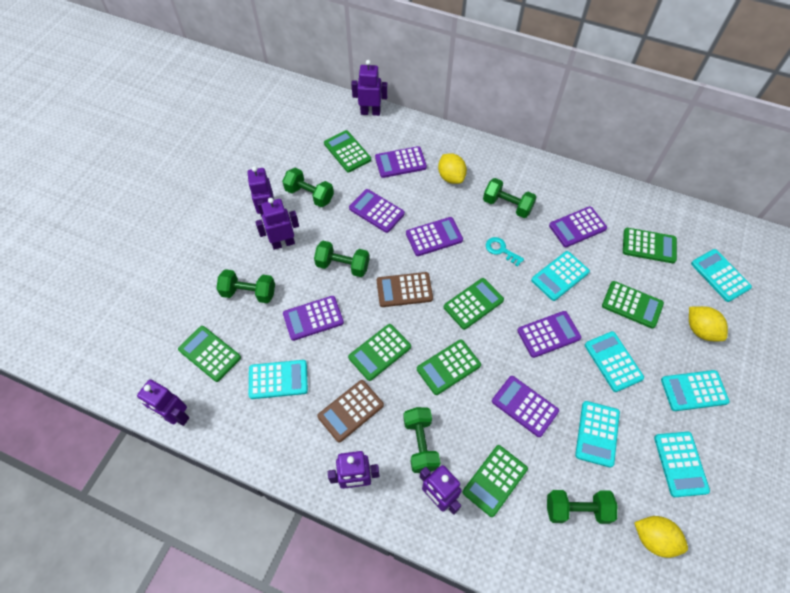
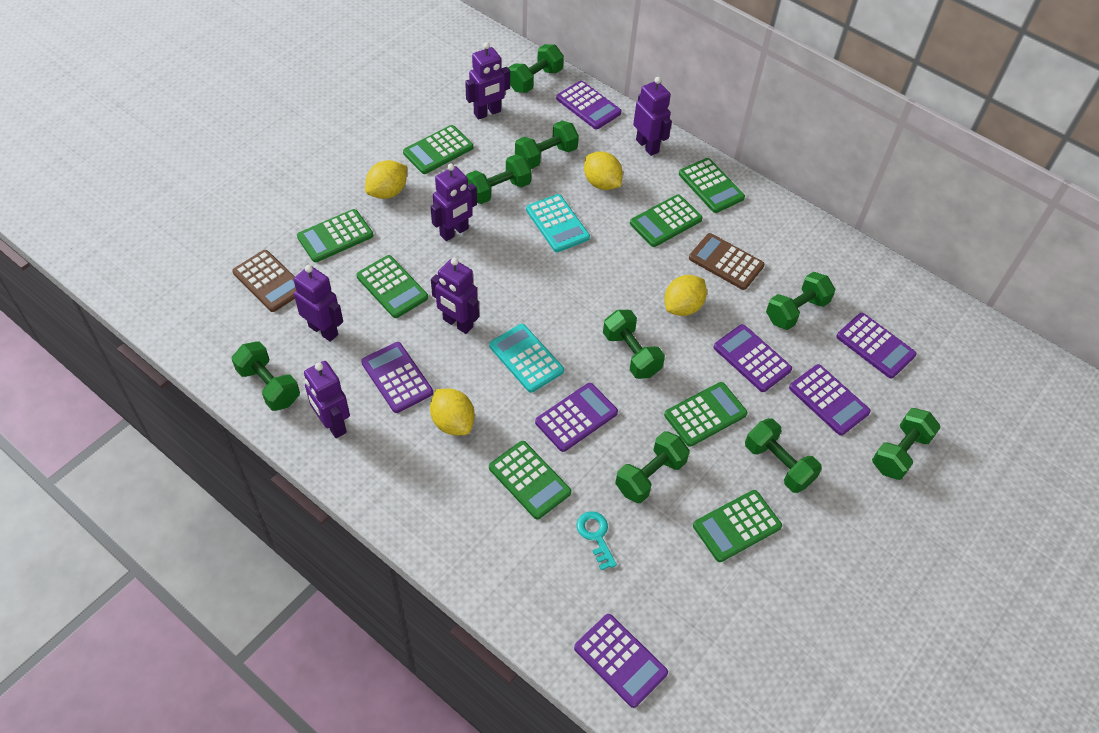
green dumbbell: 6 -> 9
turquoise calculator: 7 -> 2
yellow lemon: 3 -> 4

